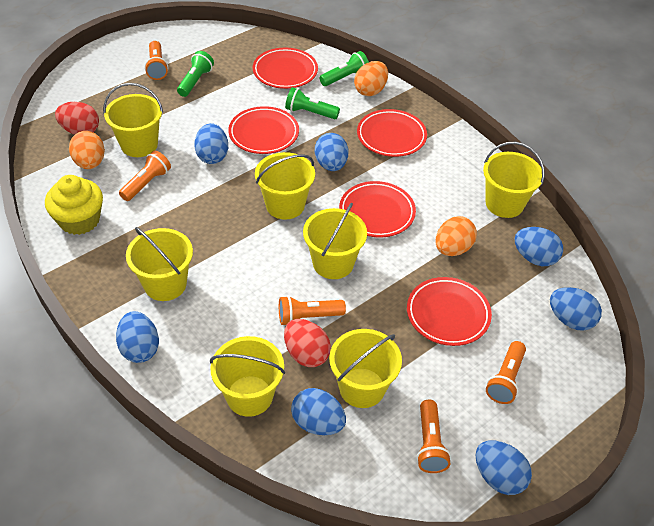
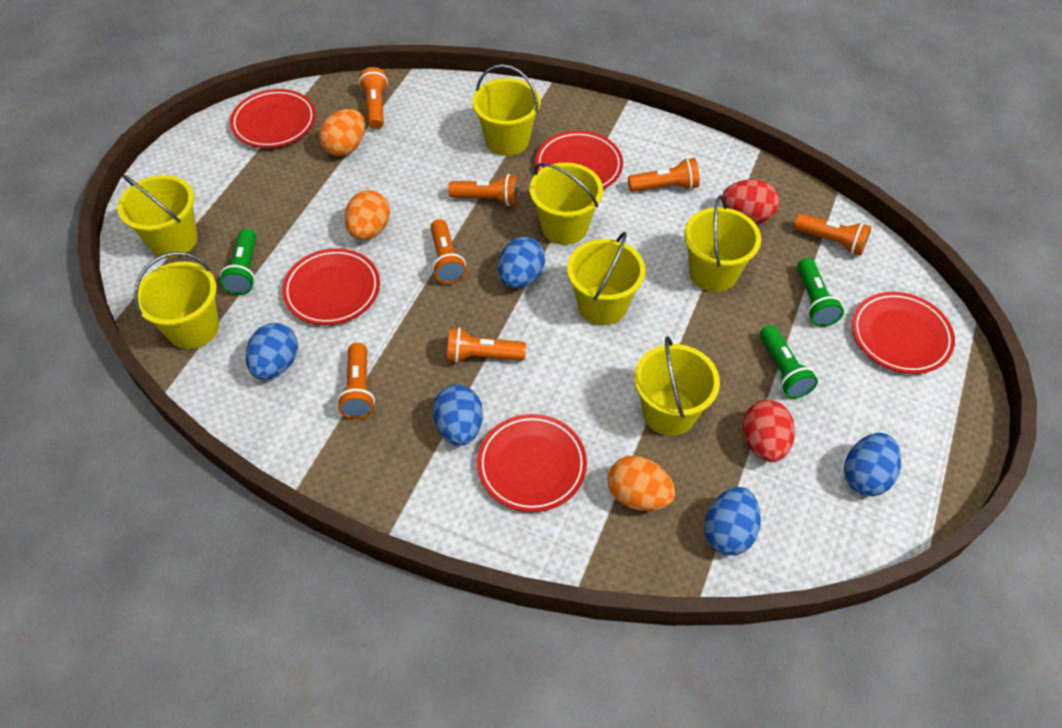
blue egg: 7 -> 5
orange flashlight: 5 -> 7
yellow cupcake: 1 -> 0

